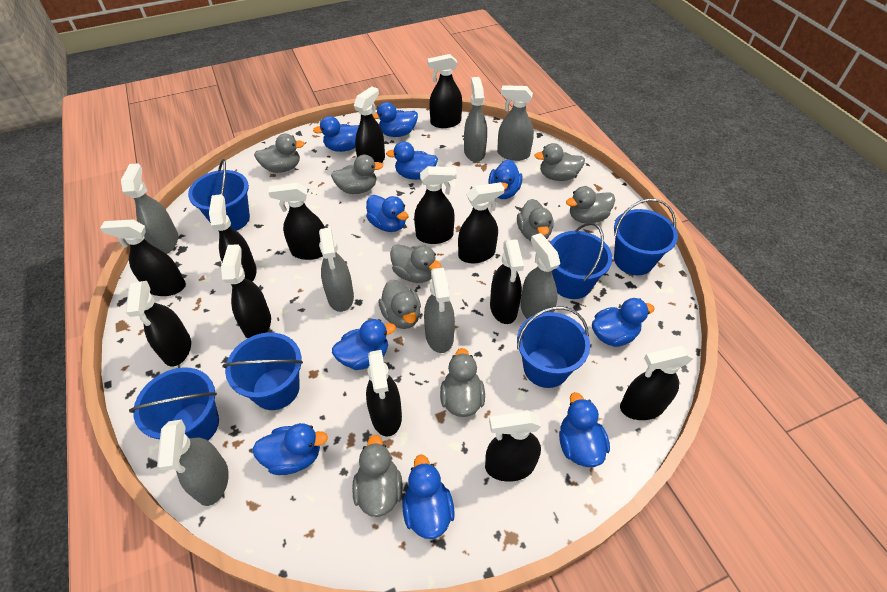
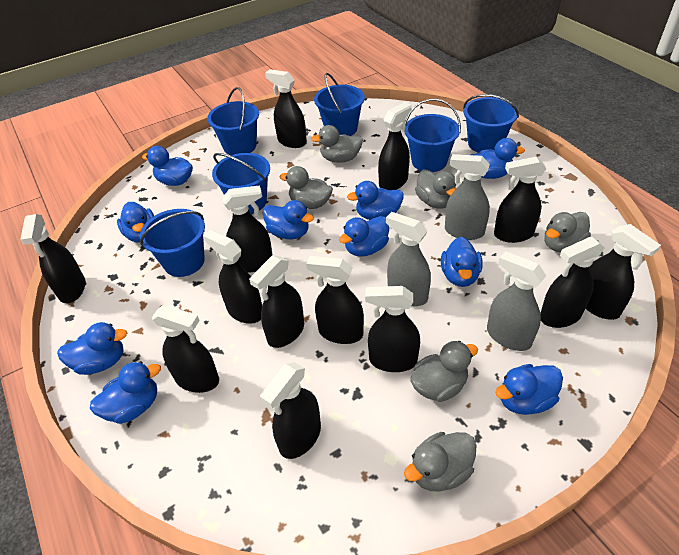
grey duck: 9 -> 6
grey spray bottle: 7 -> 3

